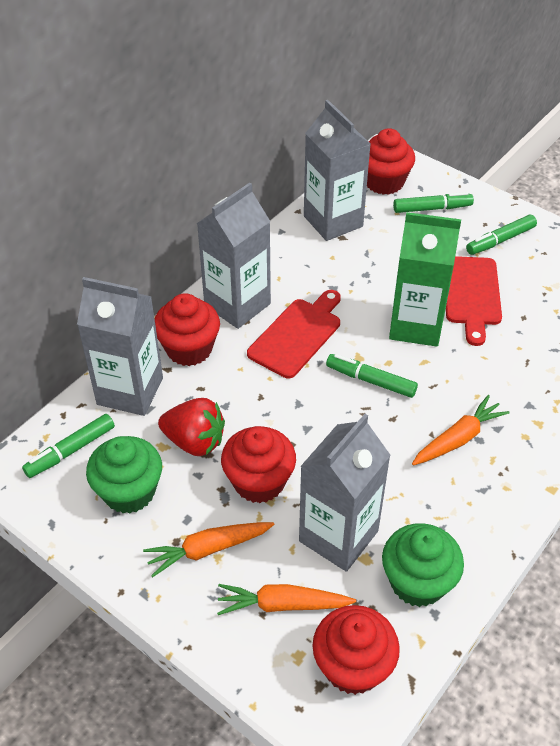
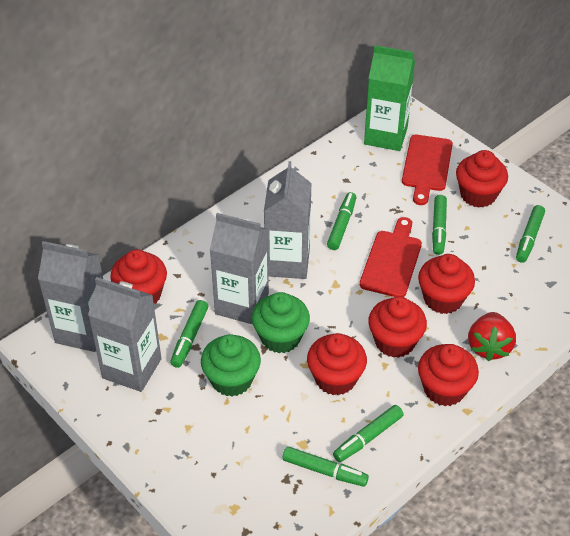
green marker: 4 -> 6
orange carrot: 3 -> 0
red cupcake: 4 -> 6

